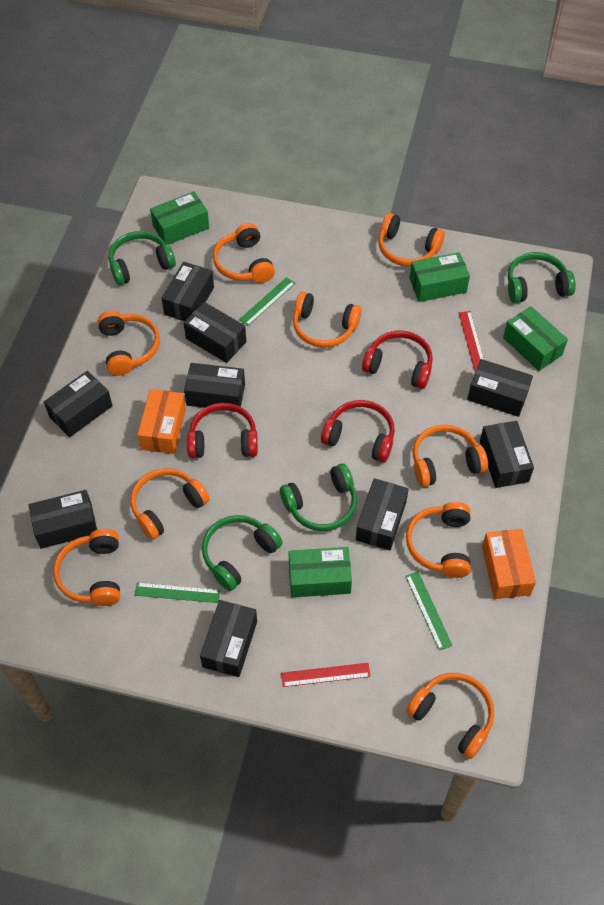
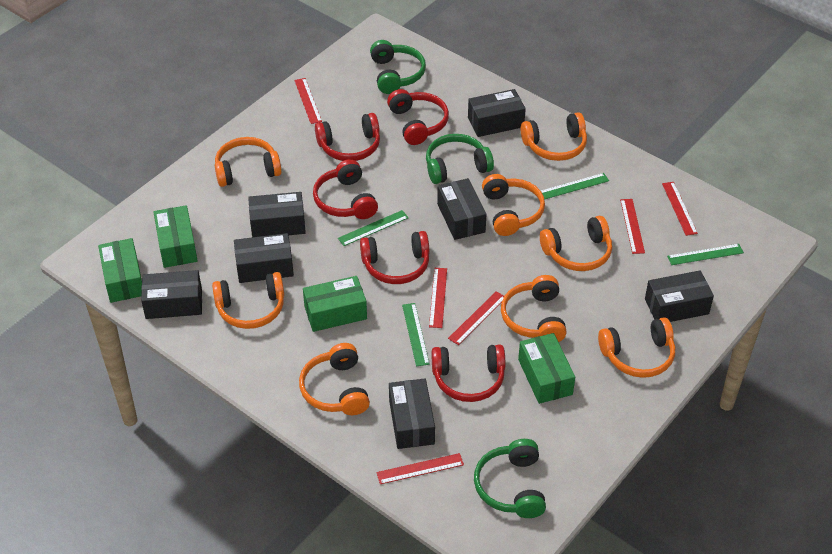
black box: 9 -> 7
green headphones: 4 -> 3
green ruler: 3 -> 4
orange box: 2 -> 0
orange headphones: 9 -> 8
red headphones: 3 -> 5
red ruler: 2 -> 6

